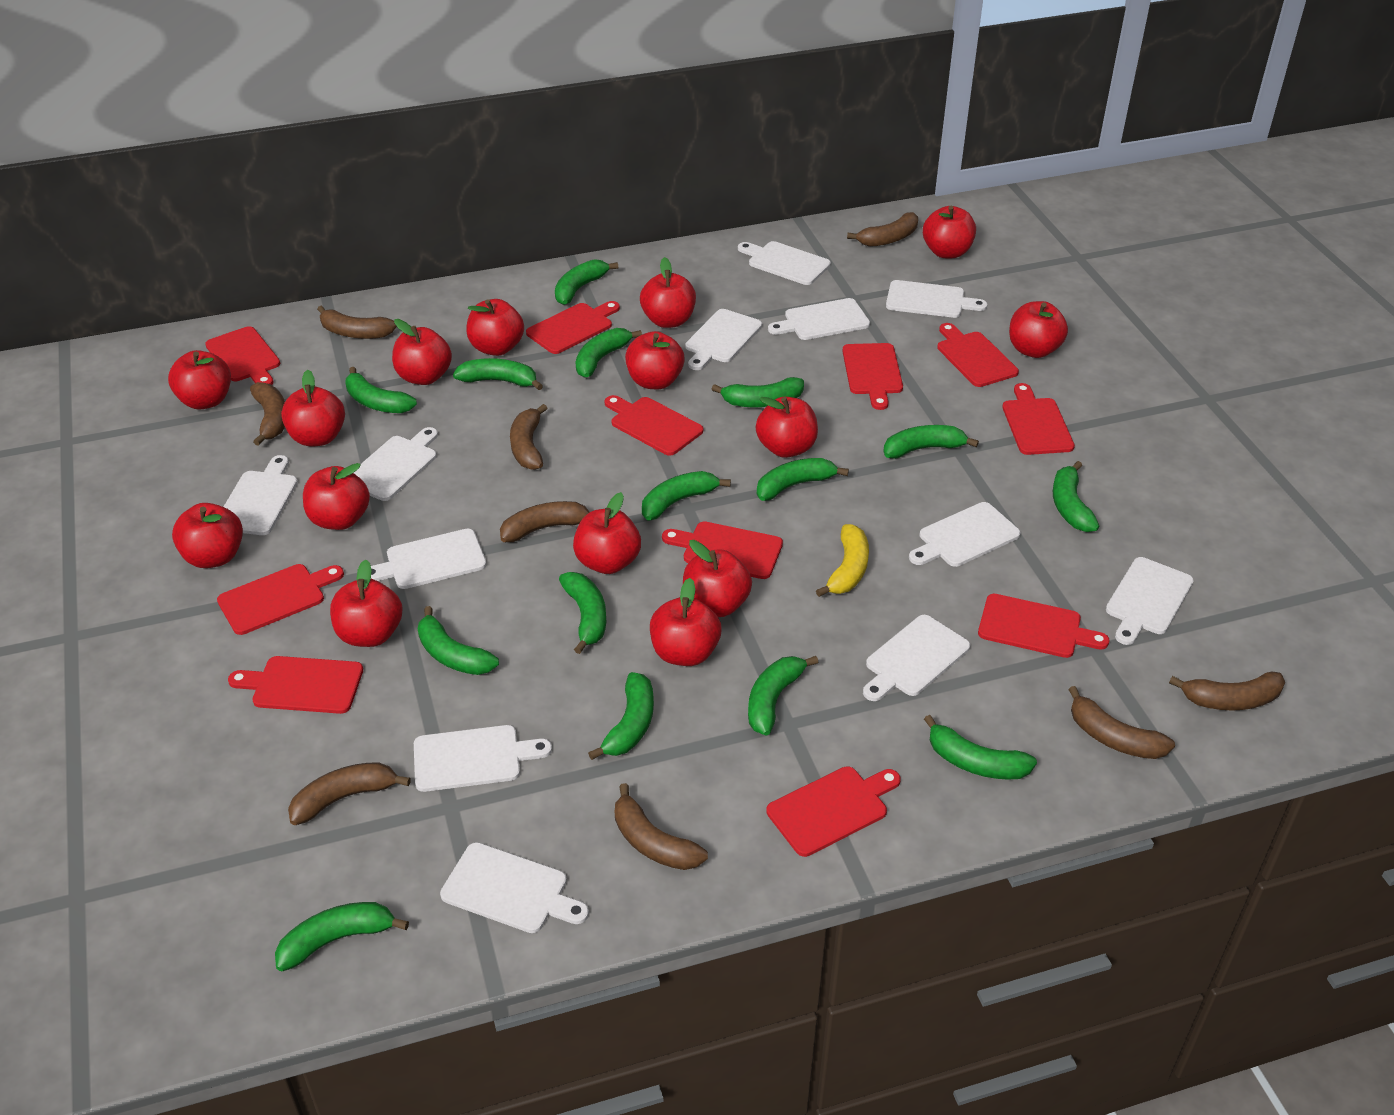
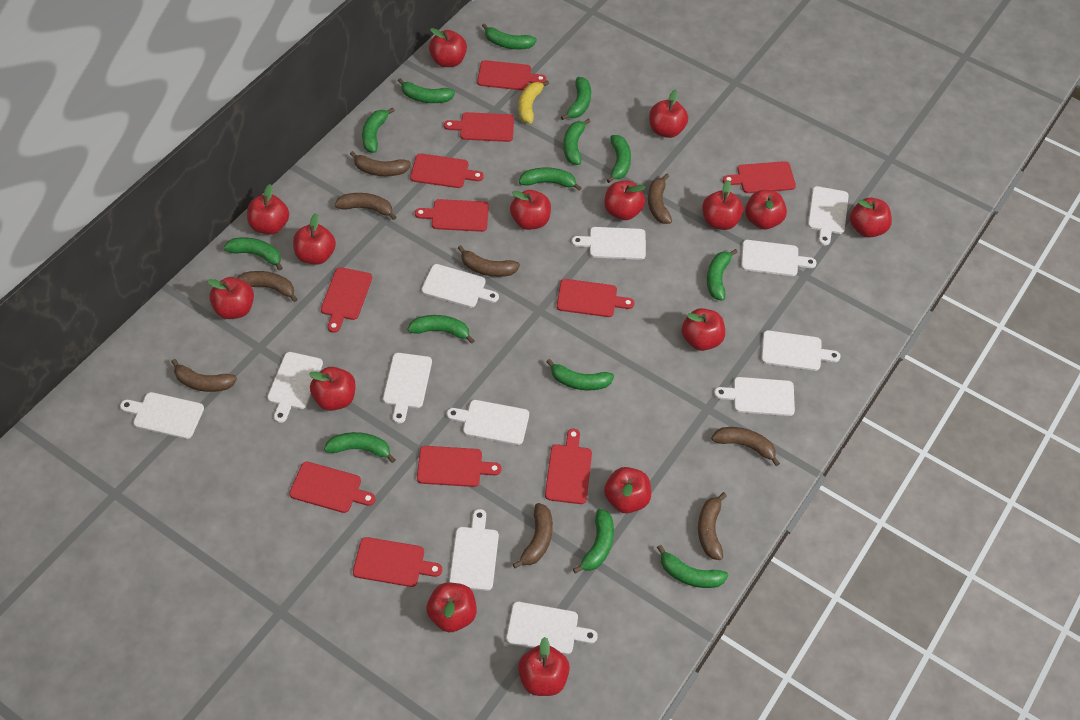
green banana: 15 -> 14

